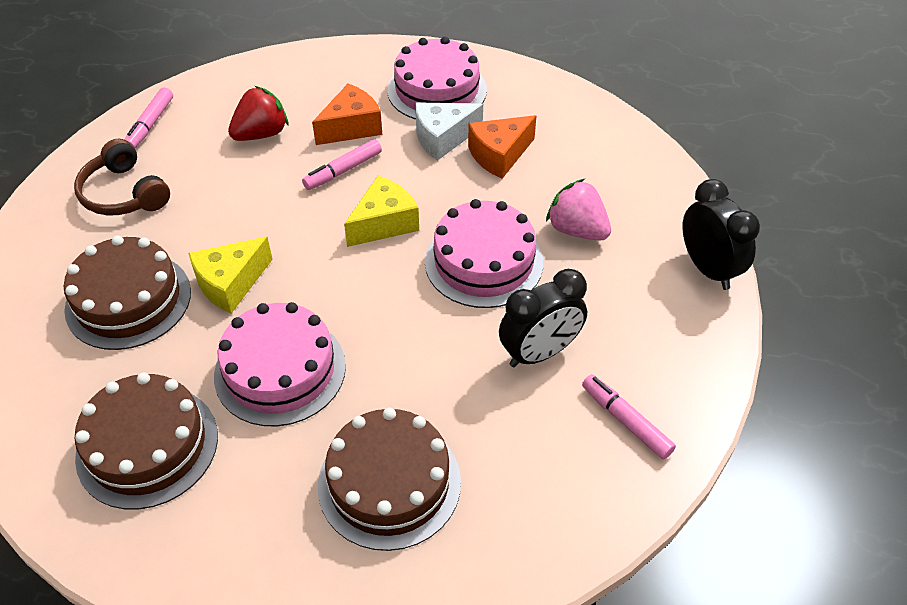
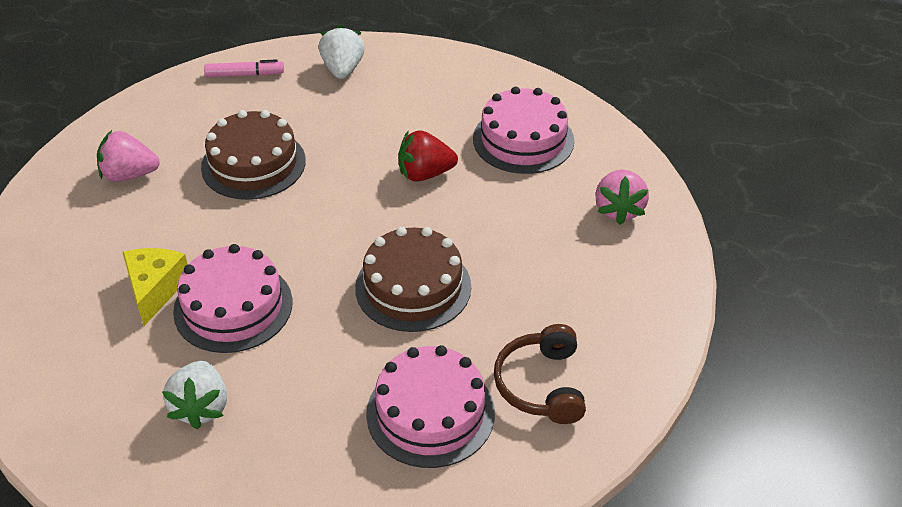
black clock: 2 -> 0
brown cake: 3 -> 2
orange cheese: 2 -> 0
pink marker: 3 -> 1
pink strawberry: 1 -> 2
white cheese: 1 -> 0
white strawberry: 0 -> 2
yellow cheese: 2 -> 1

